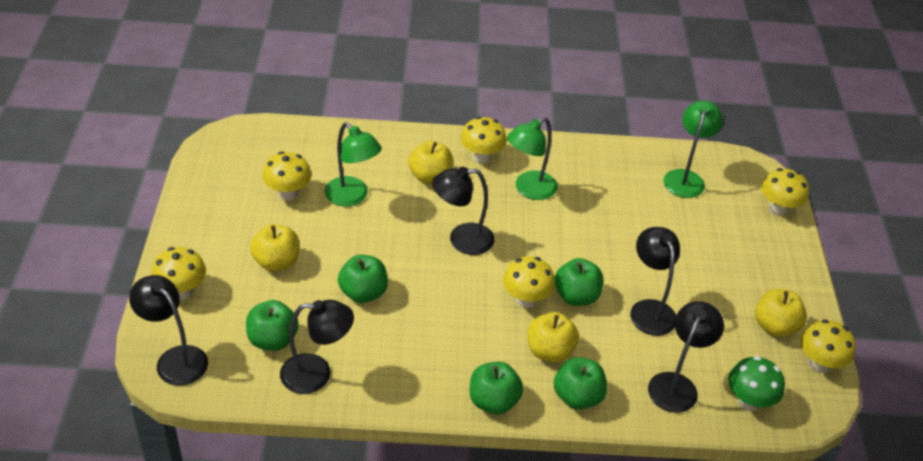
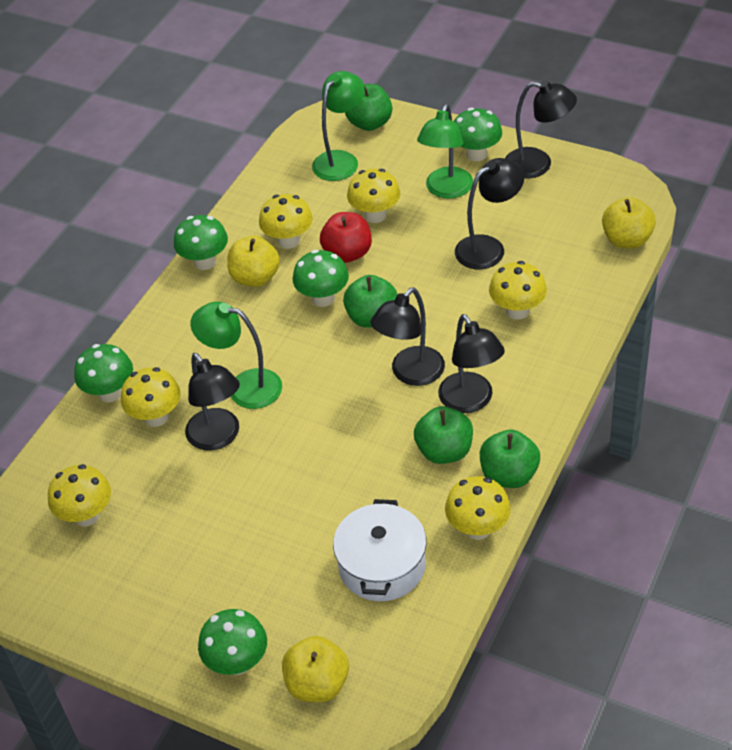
green apple: 5 -> 4
green mushroom: 1 -> 5
red apple: 0 -> 1
white pot: 0 -> 1
yellow apple: 4 -> 3

